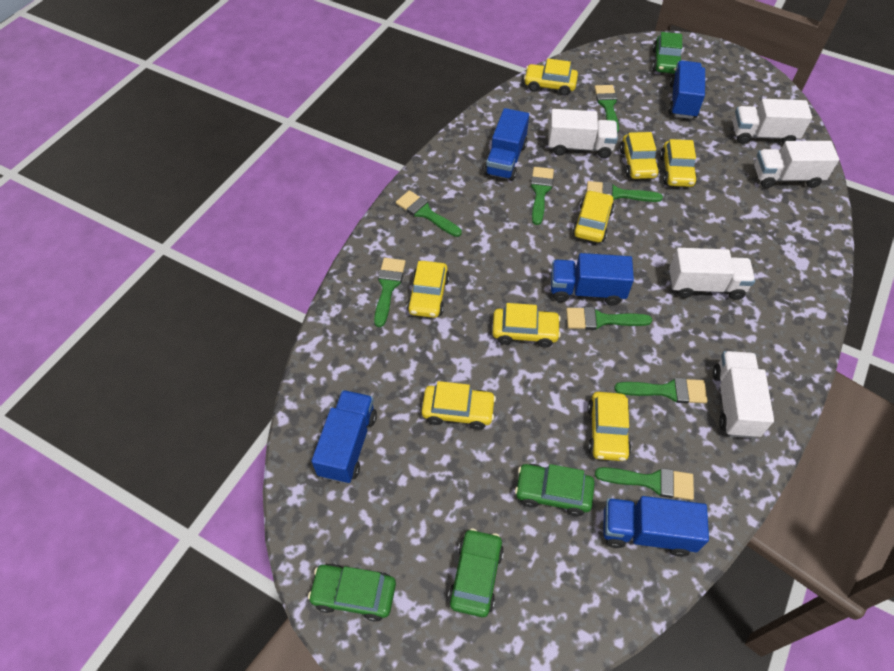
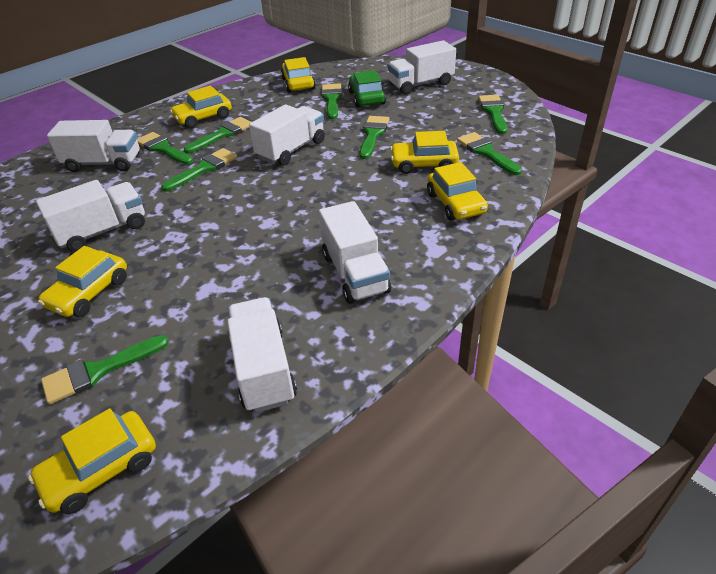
blue truck: 5 -> 0
green car: 4 -> 1
white truck: 5 -> 6
yellow car: 8 -> 6

